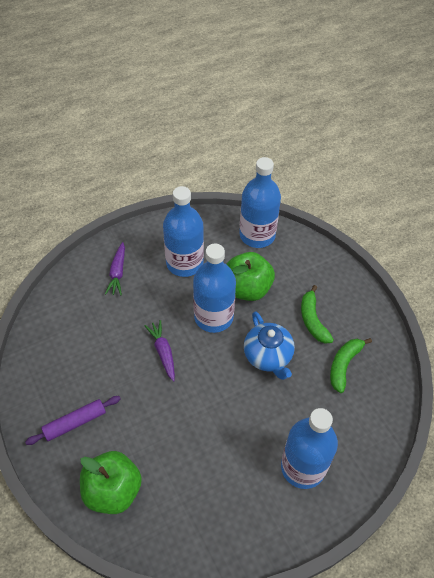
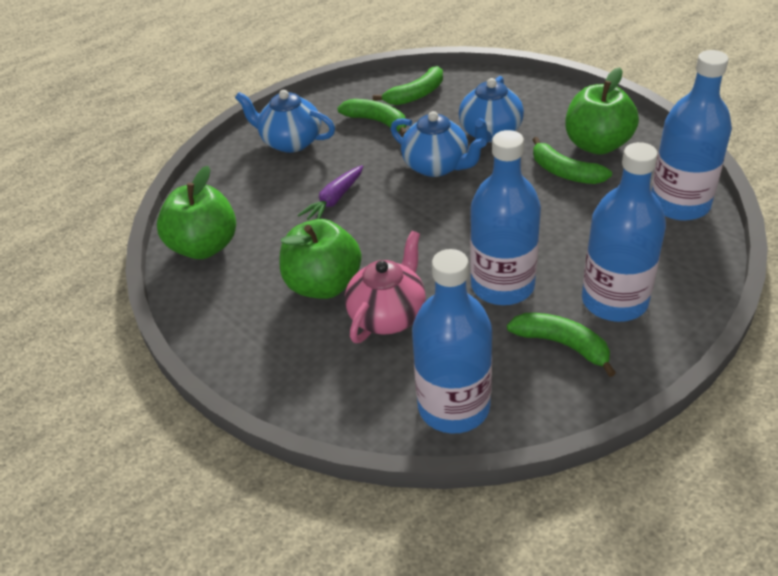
blue teapot: 1 -> 3
green apple: 2 -> 3
green banana: 2 -> 4
pink teapot: 0 -> 1
purple carrot: 2 -> 1
purple rolling pin: 1 -> 0

